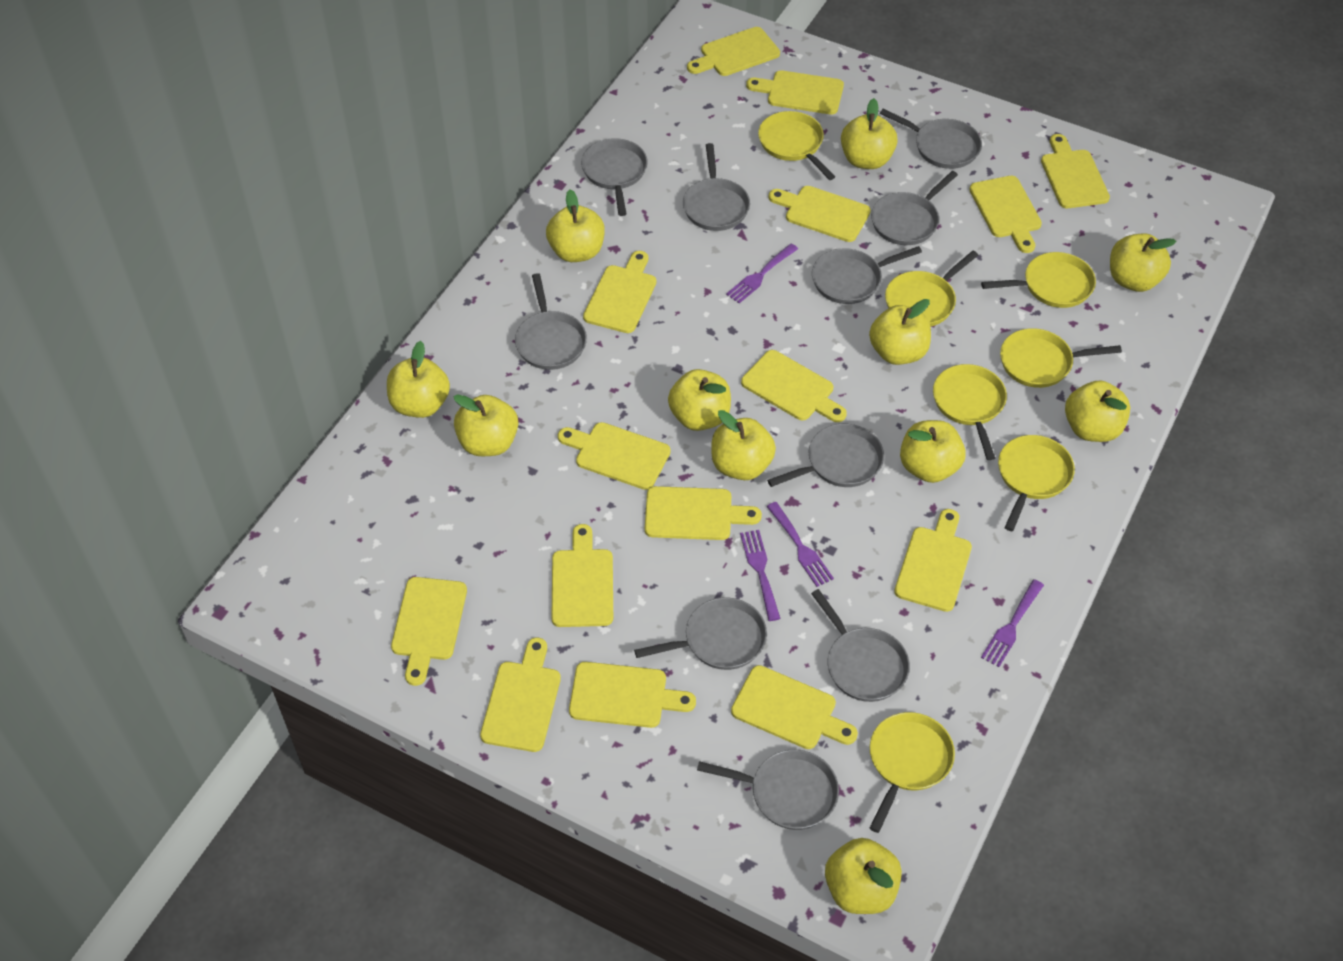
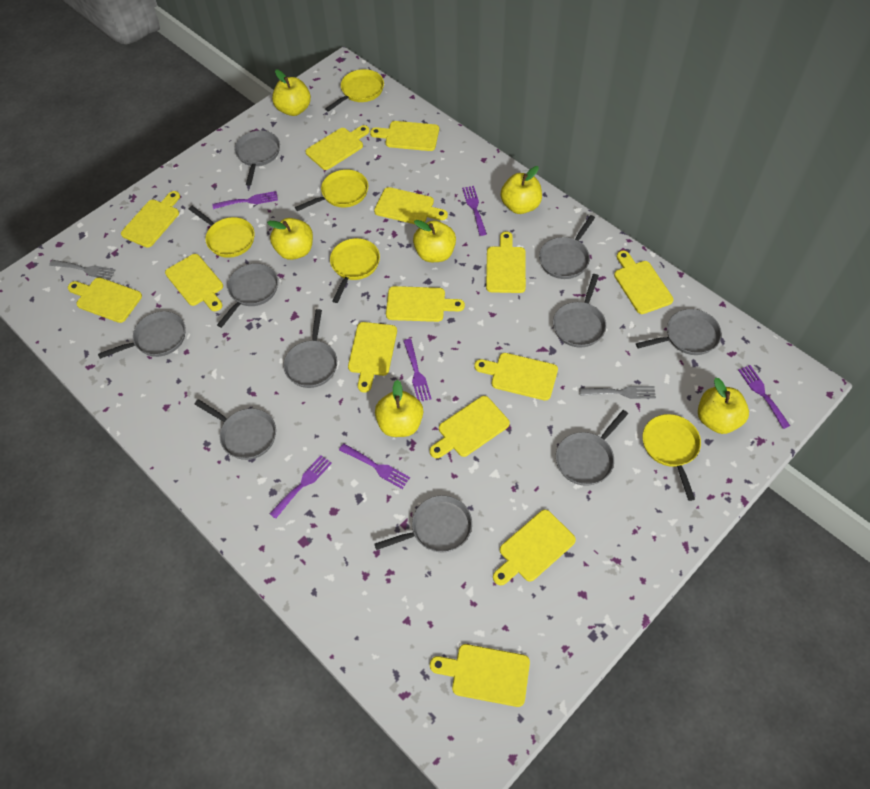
grey fork: 0 -> 2
purple fork: 4 -> 6
yellow apple: 11 -> 6
yellow cutting board: 15 -> 14
yellow pan: 7 -> 5

